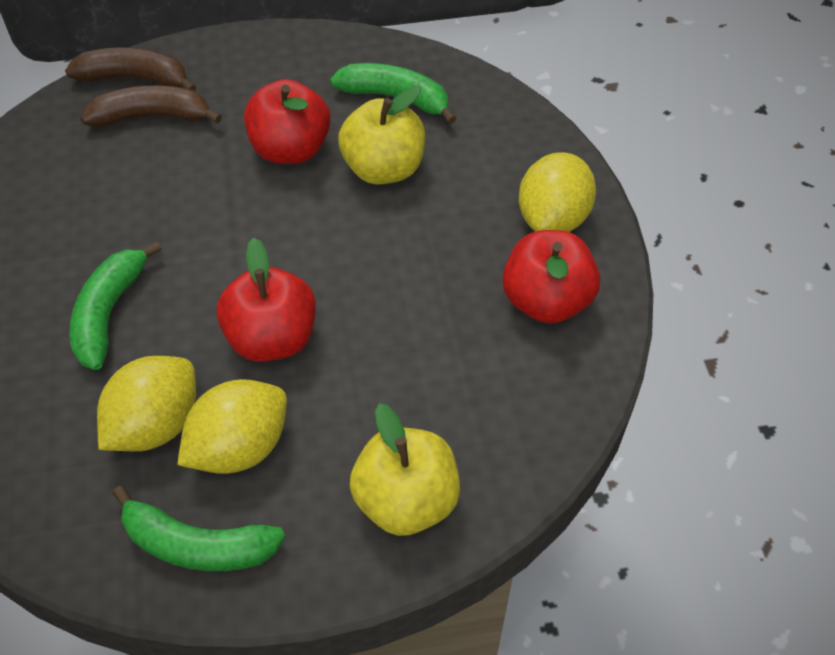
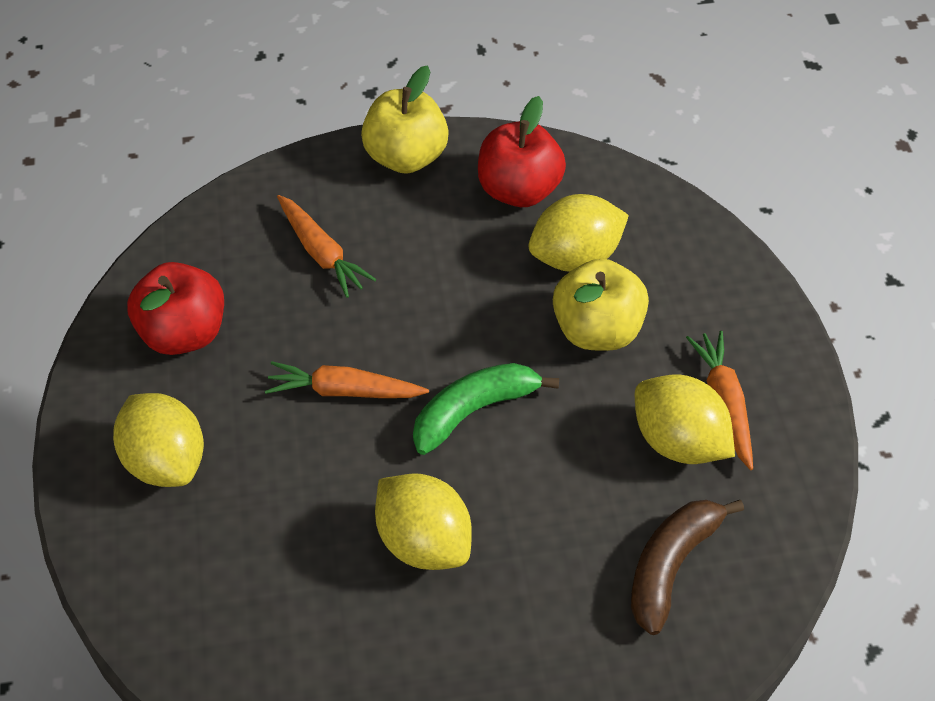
brown banana: 2 -> 1
green banana: 3 -> 1
orange carrot: 0 -> 3
red apple: 3 -> 2
yellow lemon: 3 -> 4

